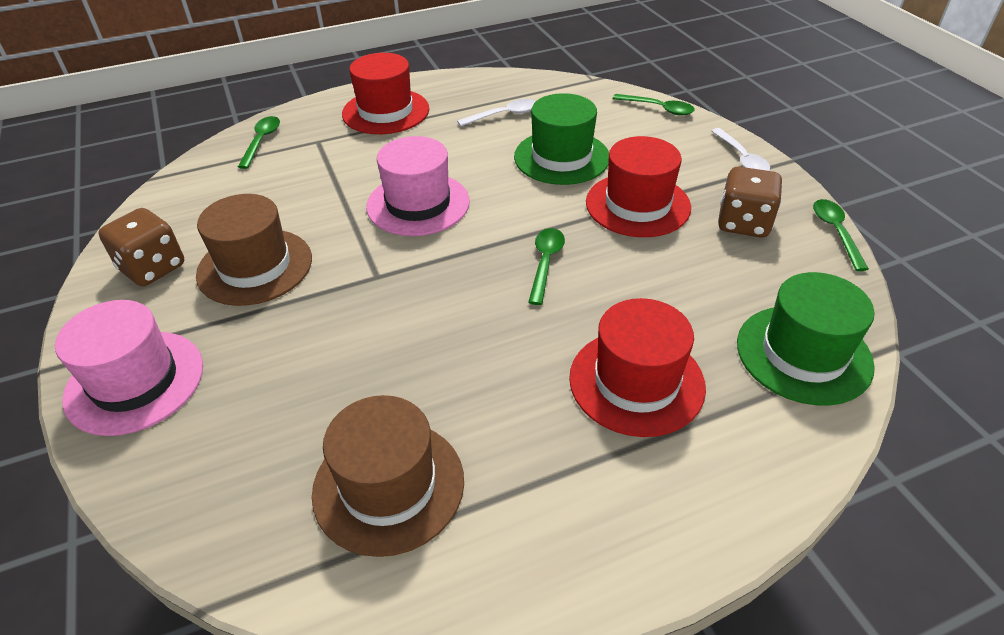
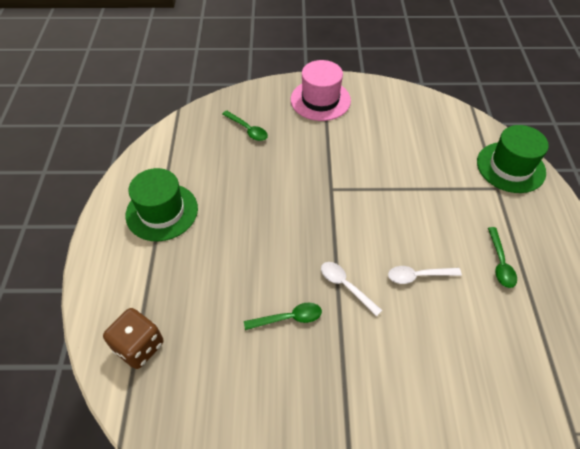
brown dice: 2 -> 1
brown hat: 2 -> 0
green spoon: 4 -> 3
pink hat: 2 -> 1
red hat: 3 -> 0

